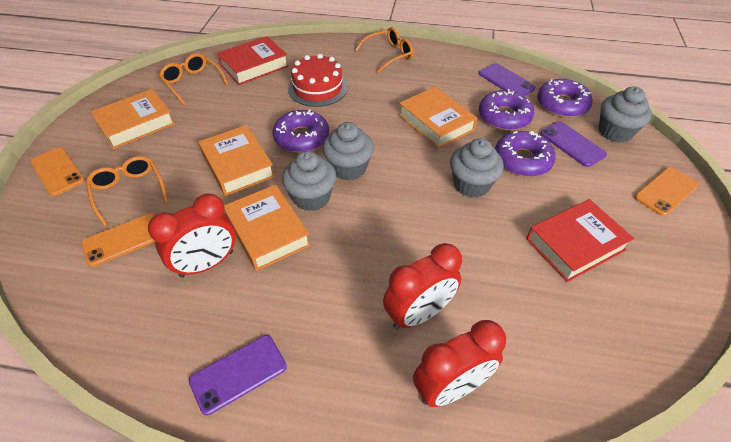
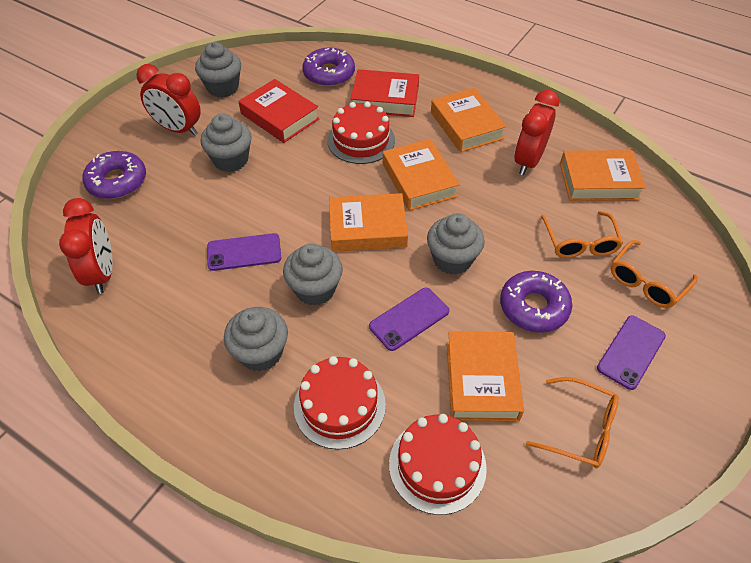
grey cupcake: 4 -> 5
orange book: 4 -> 5
orange phone: 3 -> 0
purple donut: 4 -> 3
red cake: 1 -> 3

